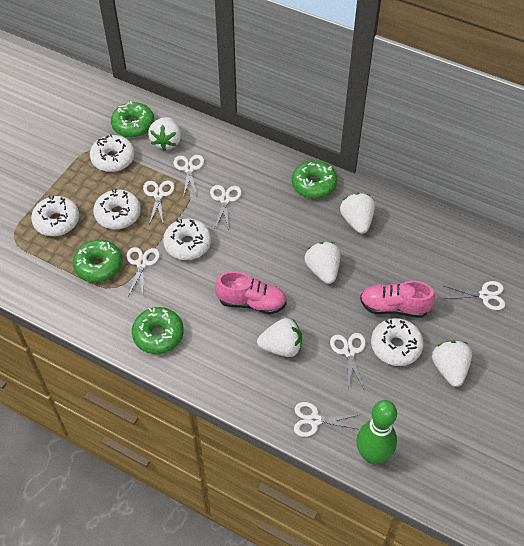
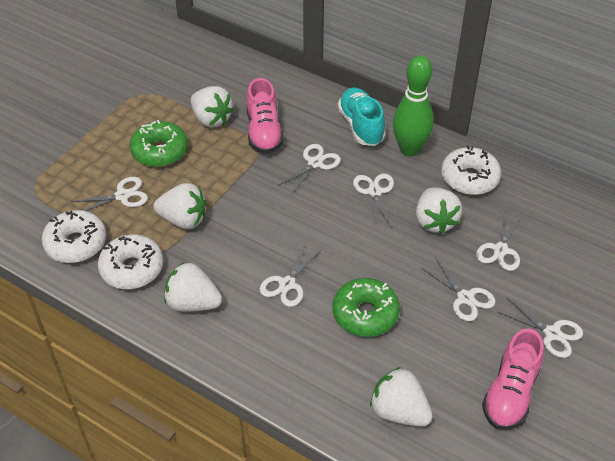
green donut: 4 -> 2
turquoise shoe: 0 -> 1
white donut: 5 -> 3

